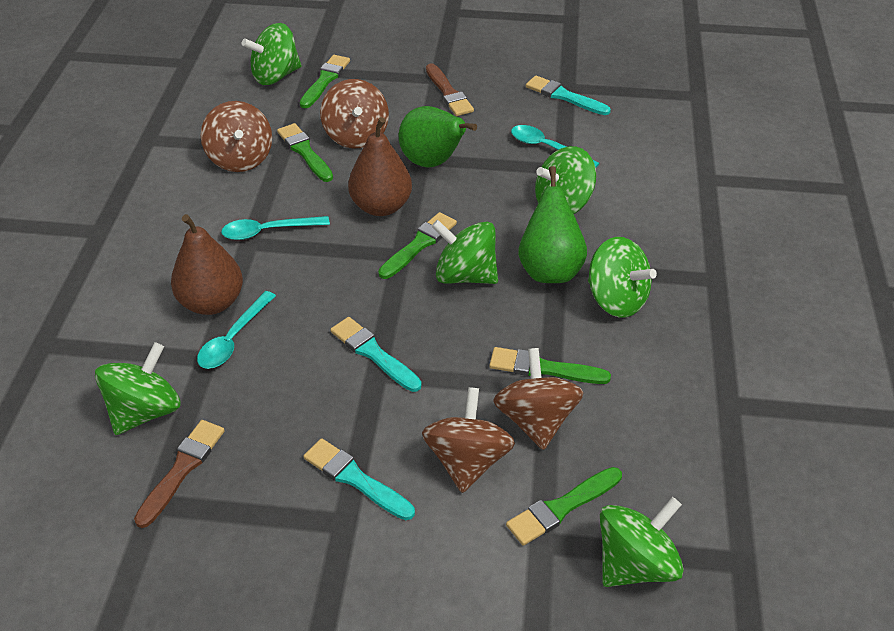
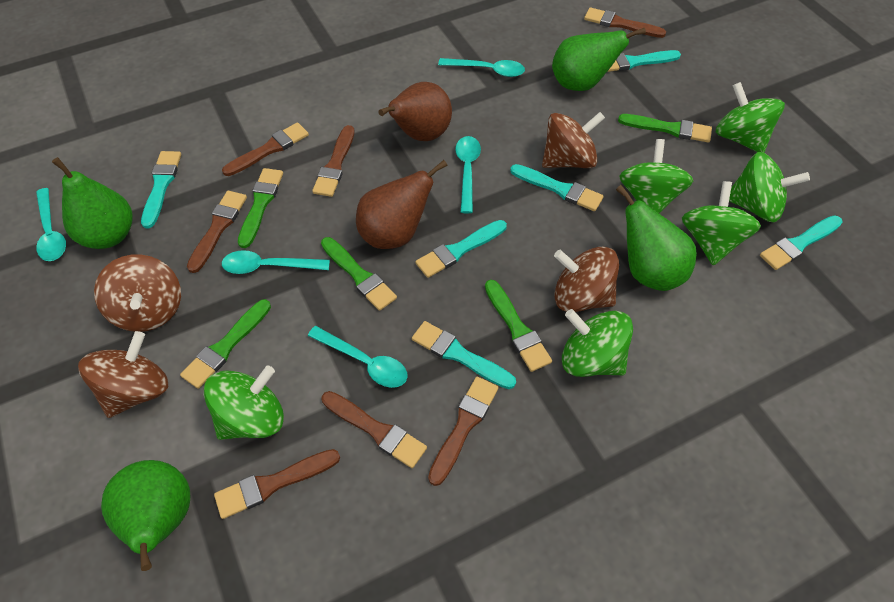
brown brush: 2 -> 7
green pear: 2 -> 4
turquoise brush: 3 -> 6
turquoise spoon: 3 -> 5

